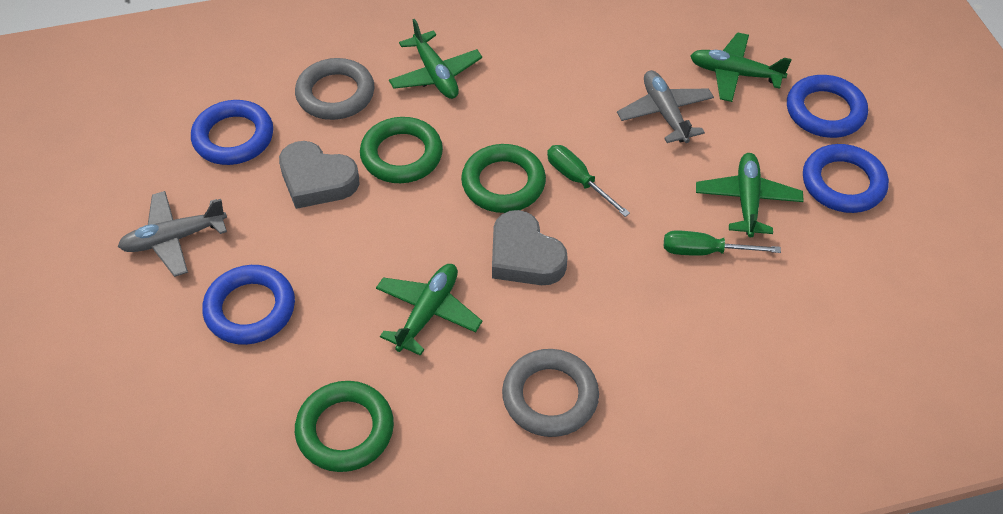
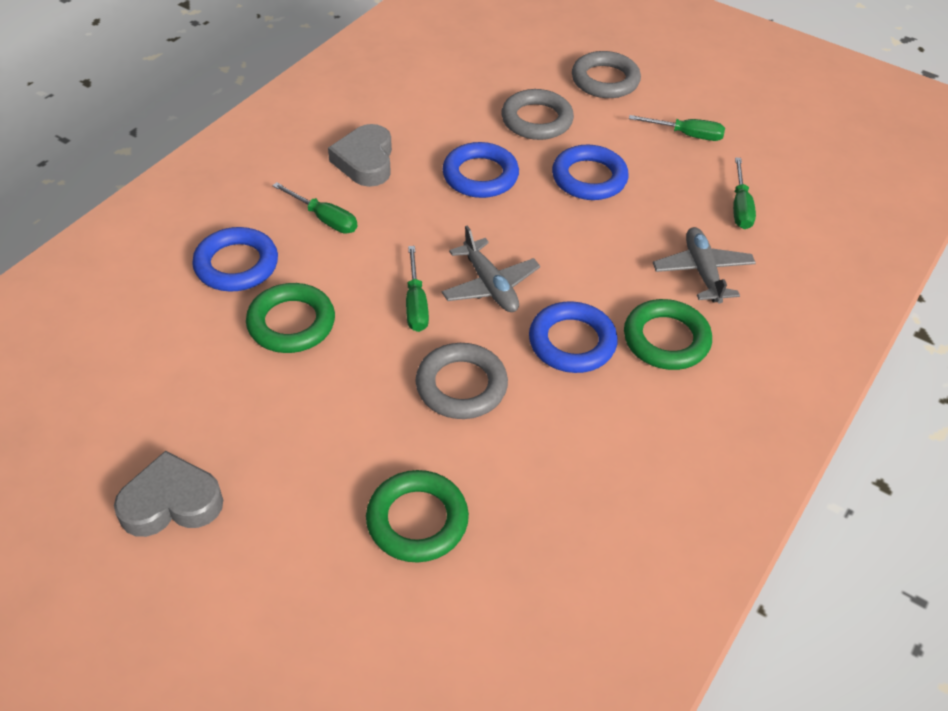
green plane: 4 -> 0
green screwdriver: 2 -> 4
grey ring: 2 -> 3

